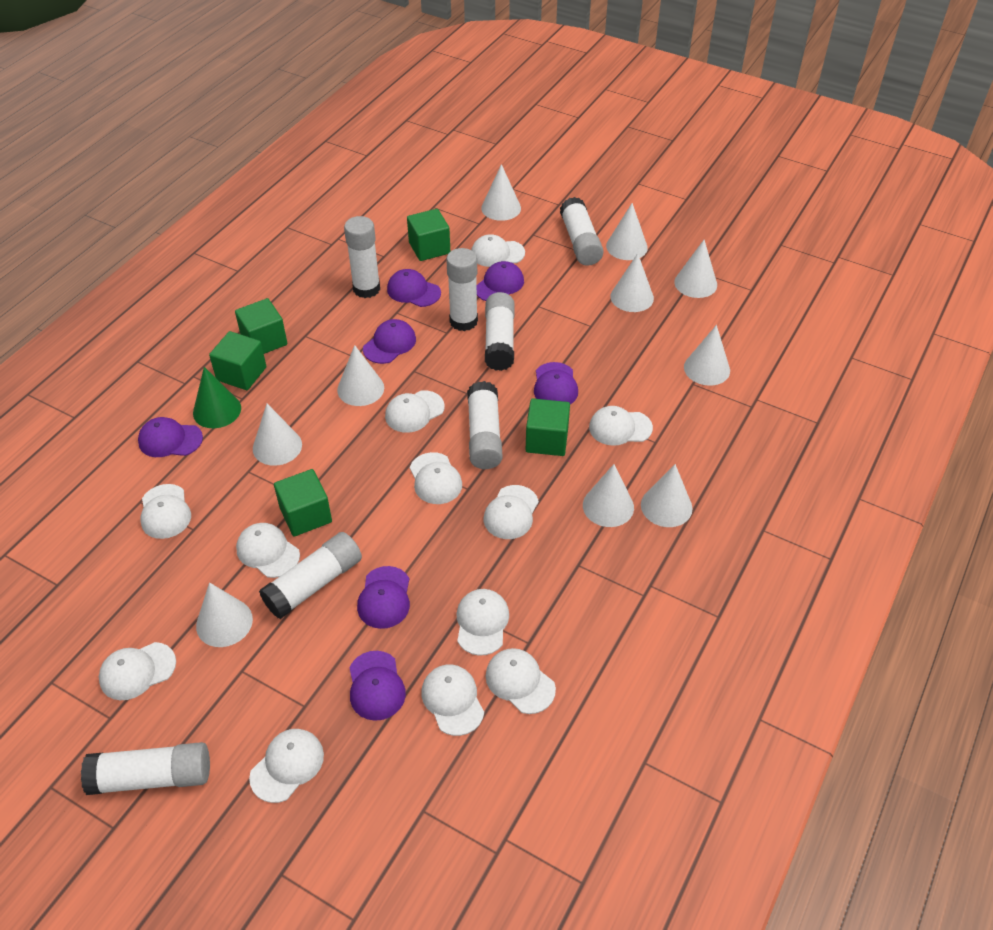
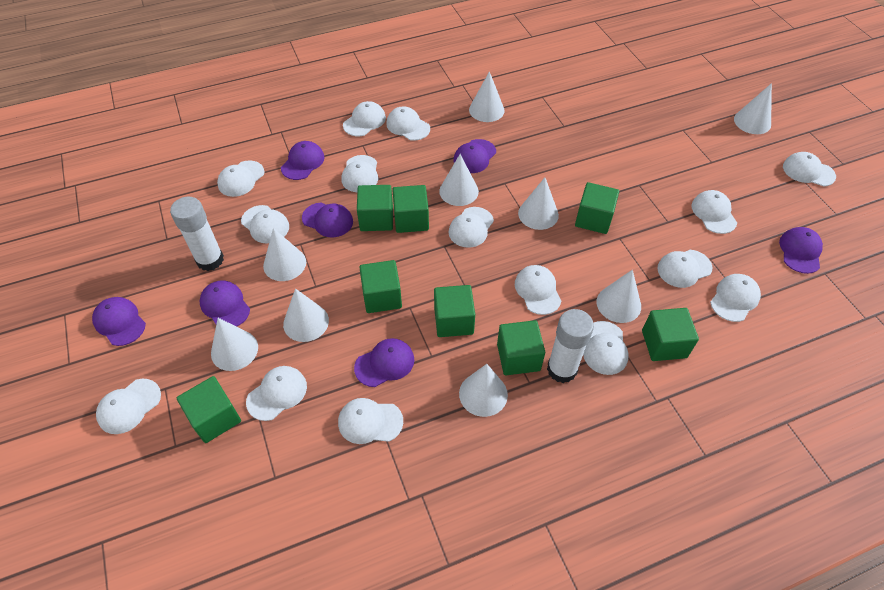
green cone: 1 -> 0
green cube: 5 -> 8
white cap: 12 -> 15
white cone: 10 -> 9
white glue stick: 7 -> 2

